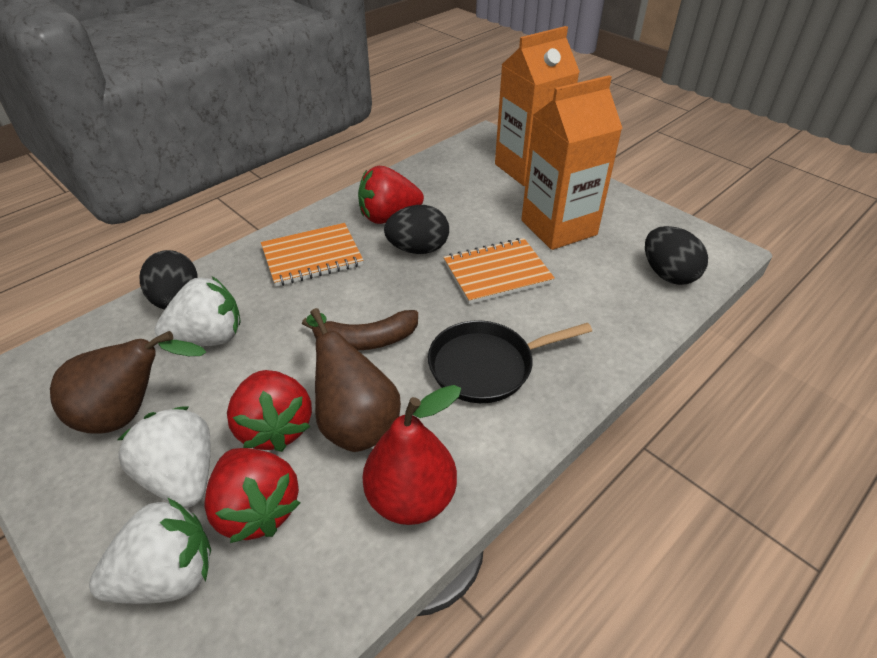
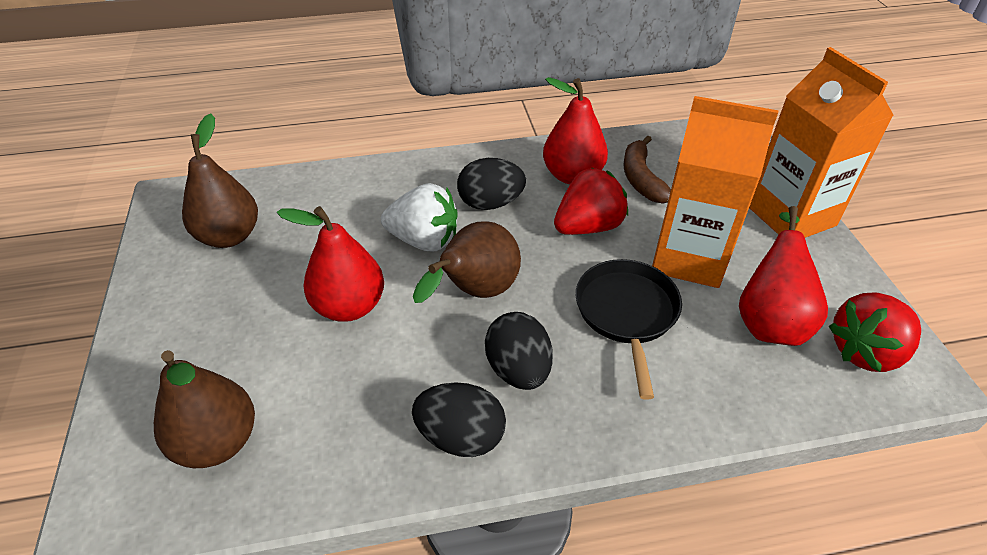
brown pear: 2 -> 3
orange notebook: 2 -> 0
red pear: 1 -> 3
red strawberry: 3 -> 2
white strawberry: 3 -> 1

